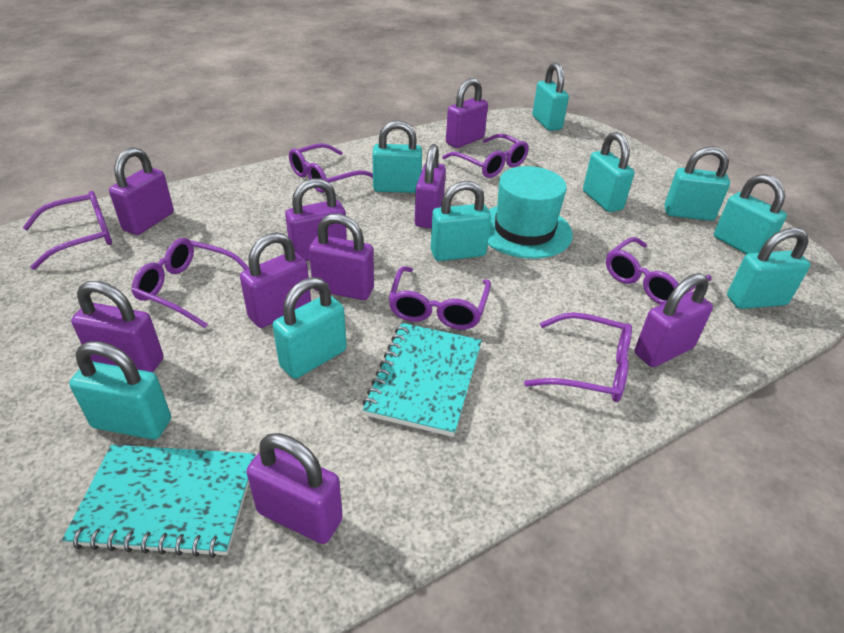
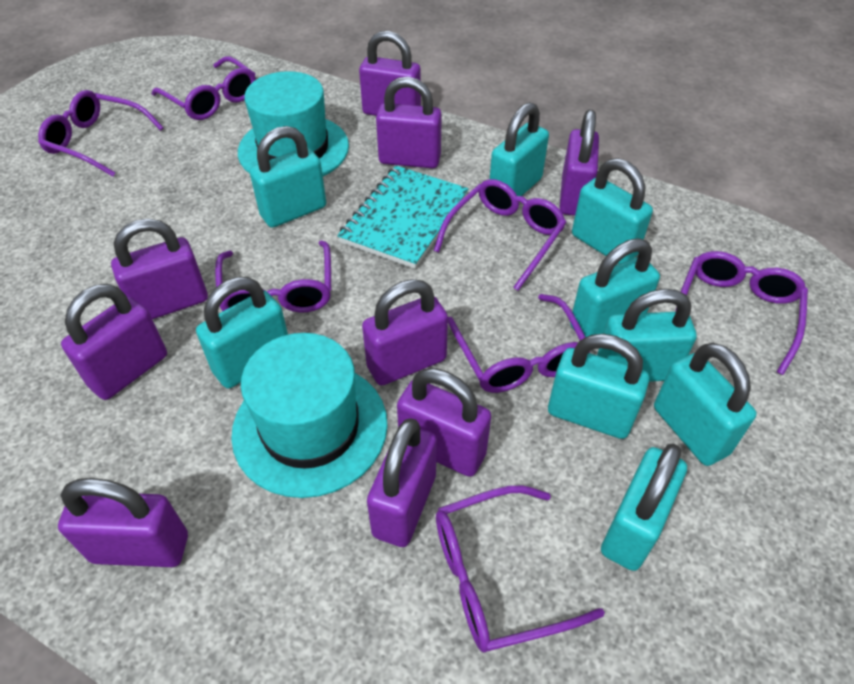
turquoise hat: 1 -> 2
turquoise notebook: 2 -> 1

